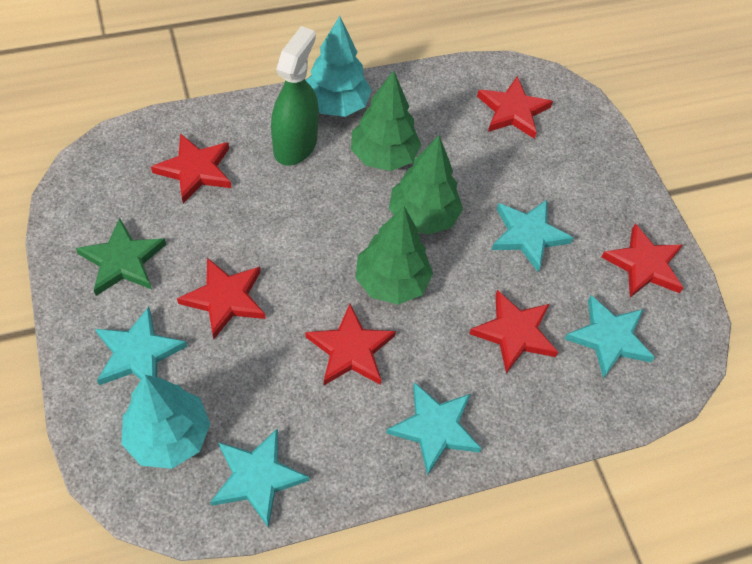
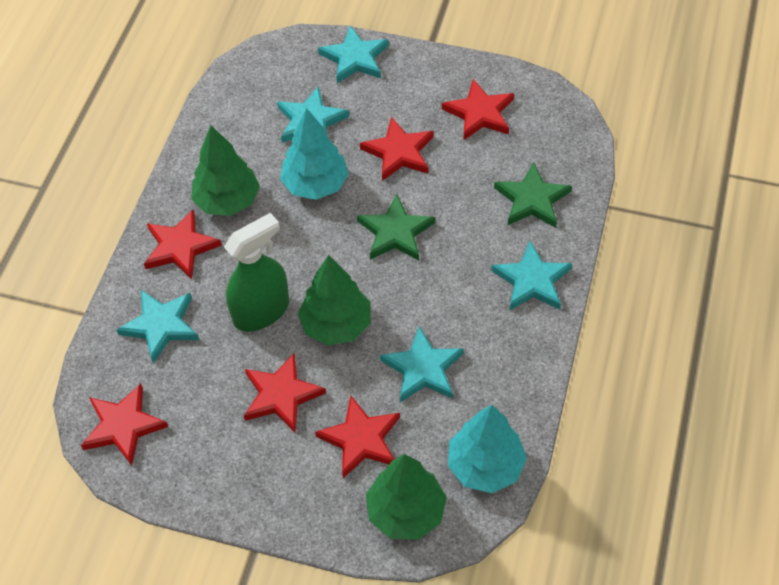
green star: 1 -> 2

